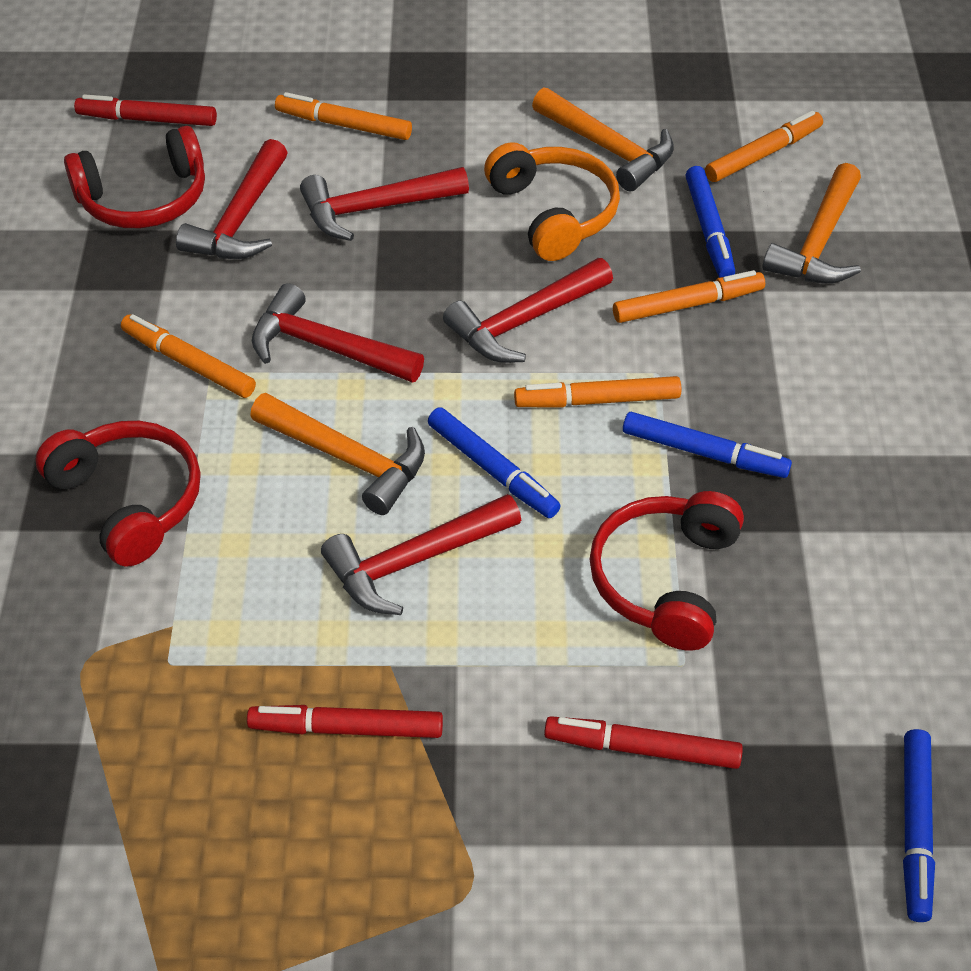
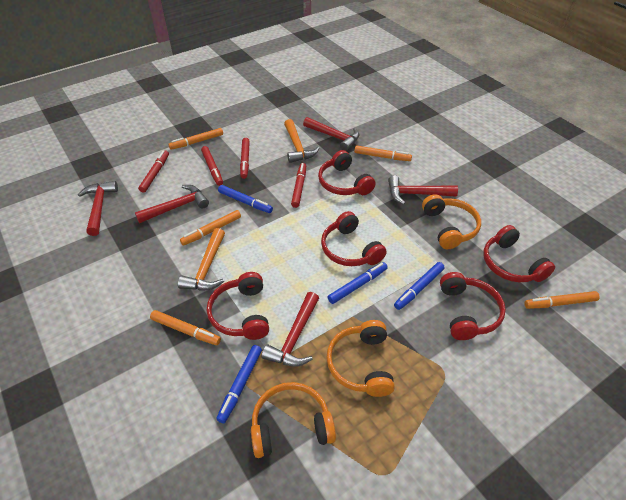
orange hammer: 3 -> 2
orange headphones: 1 -> 3
red headphones: 3 -> 5
red marker: 3 -> 4

